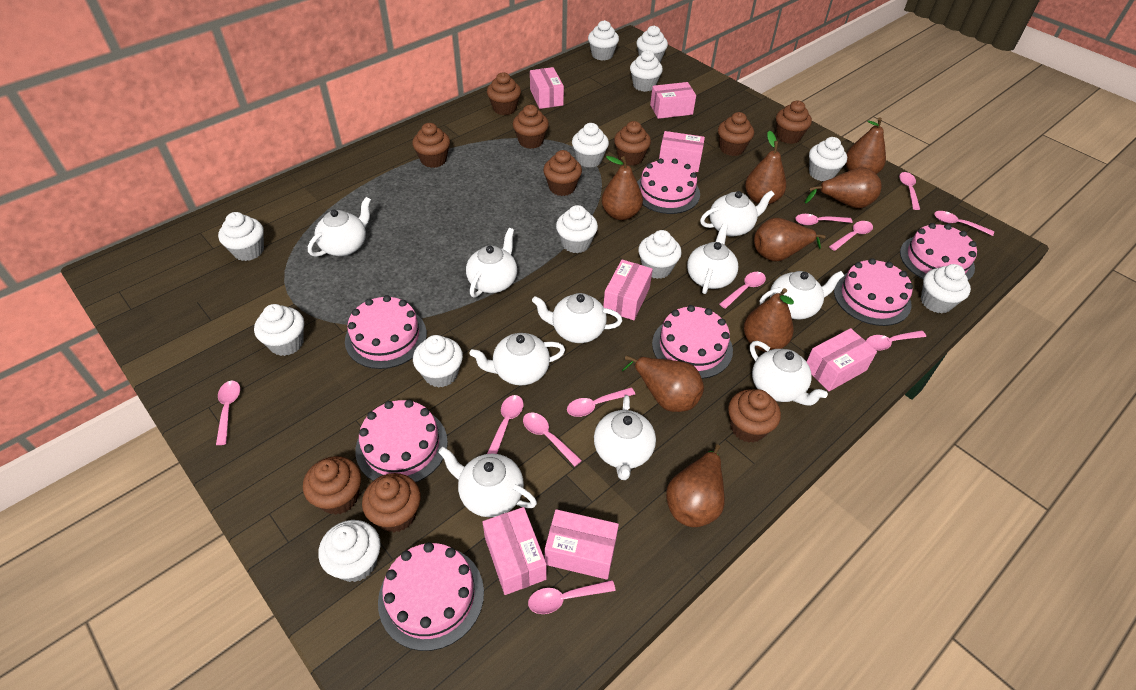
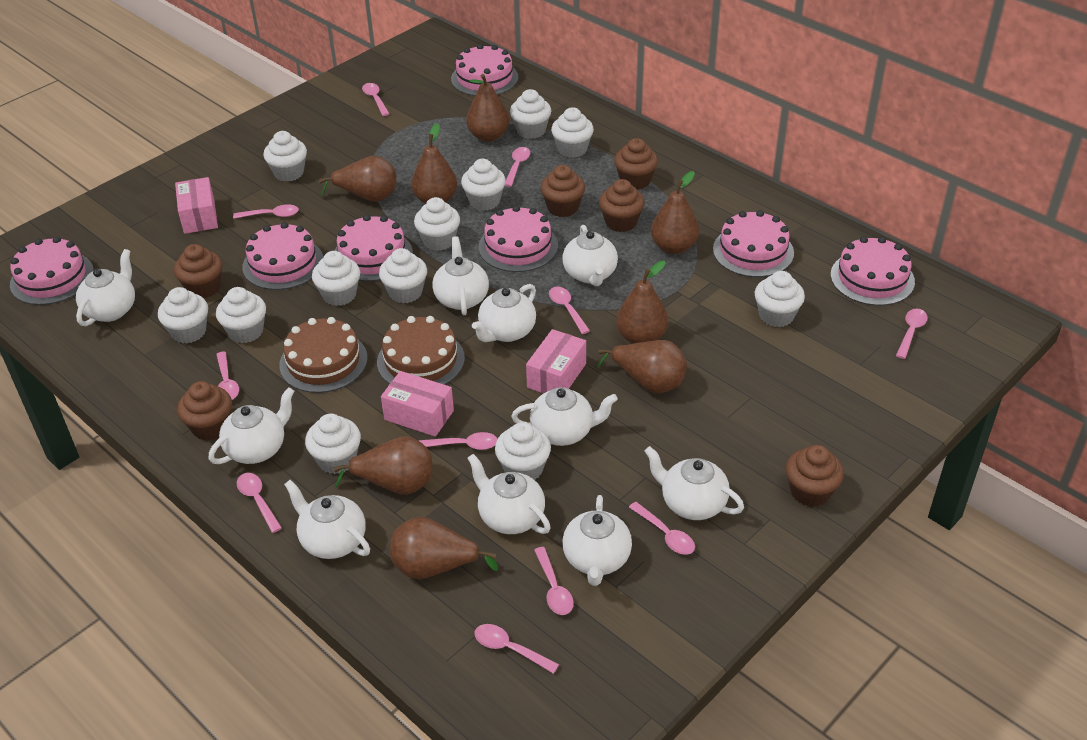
brown cake: 0 -> 2
brown cupcake: 10 -> 6
pink box: 7 -> 3

